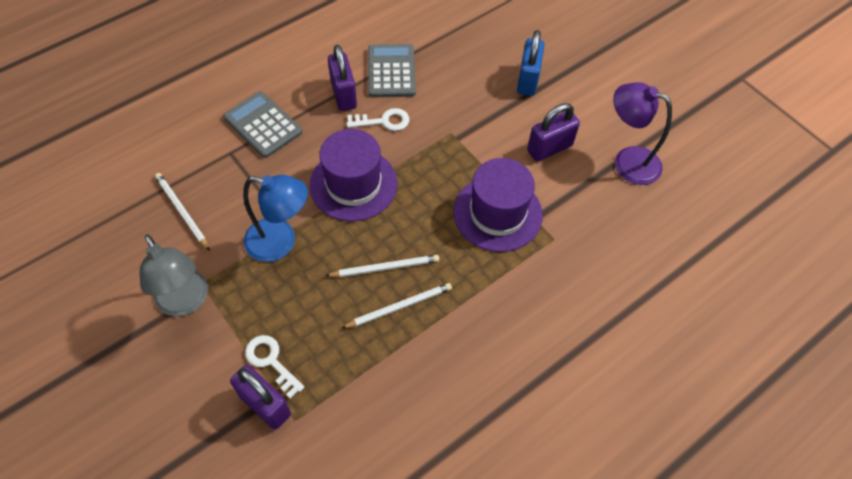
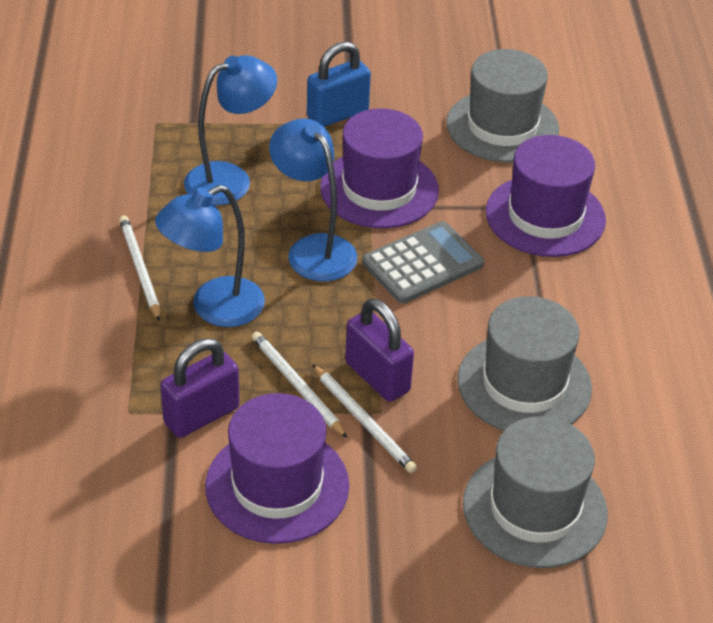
blue lamp: 1 -> 3
grey calculator: 2 -> 1
grey hat: 0 -> 3
grey lamp: 1 -> 0
purple hat: 2 -> 3
purple lamp: 1 -> 0
purple padlock: 3 -> 2
white key: 2 -> 0

